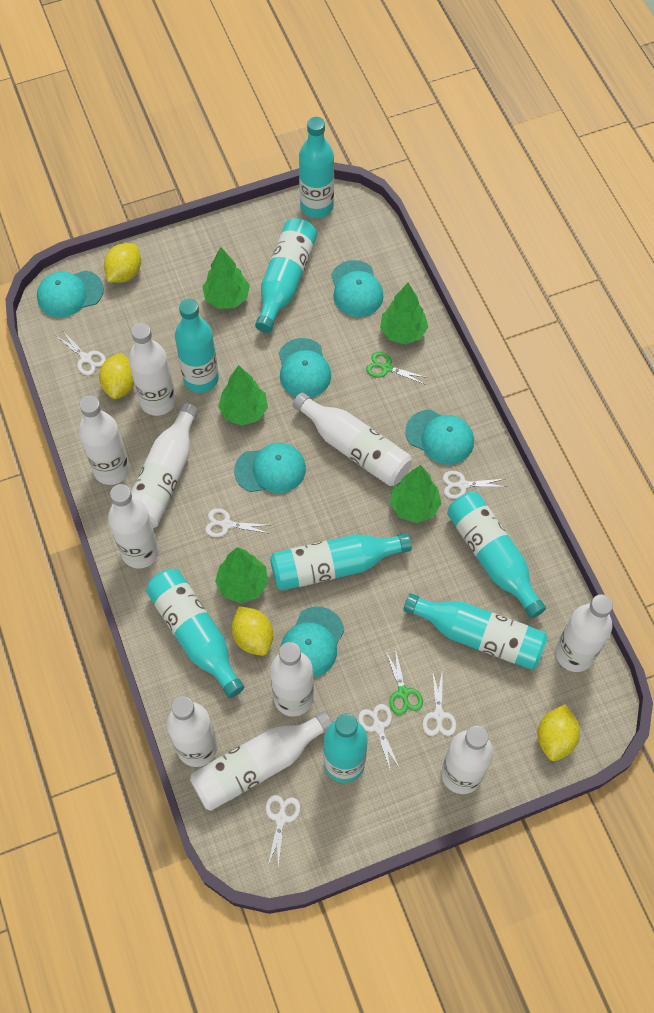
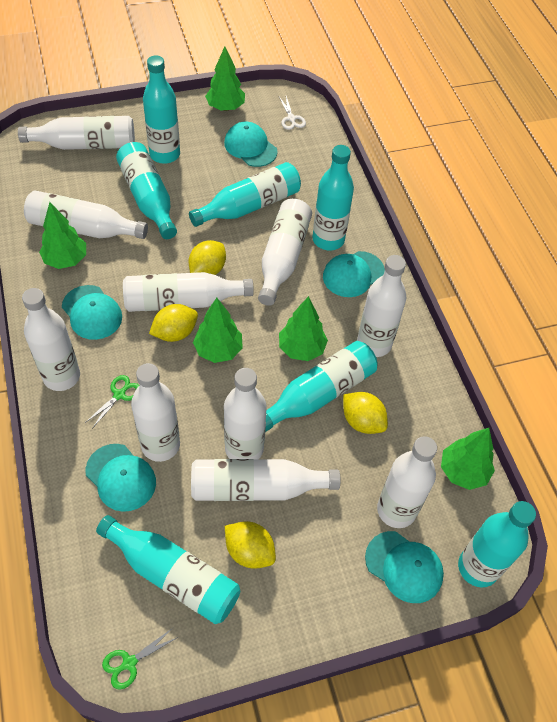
turquoise bottle: 8 -> 7
turquoise cap: 6 -> 5
white scissors: 6 -> 1

